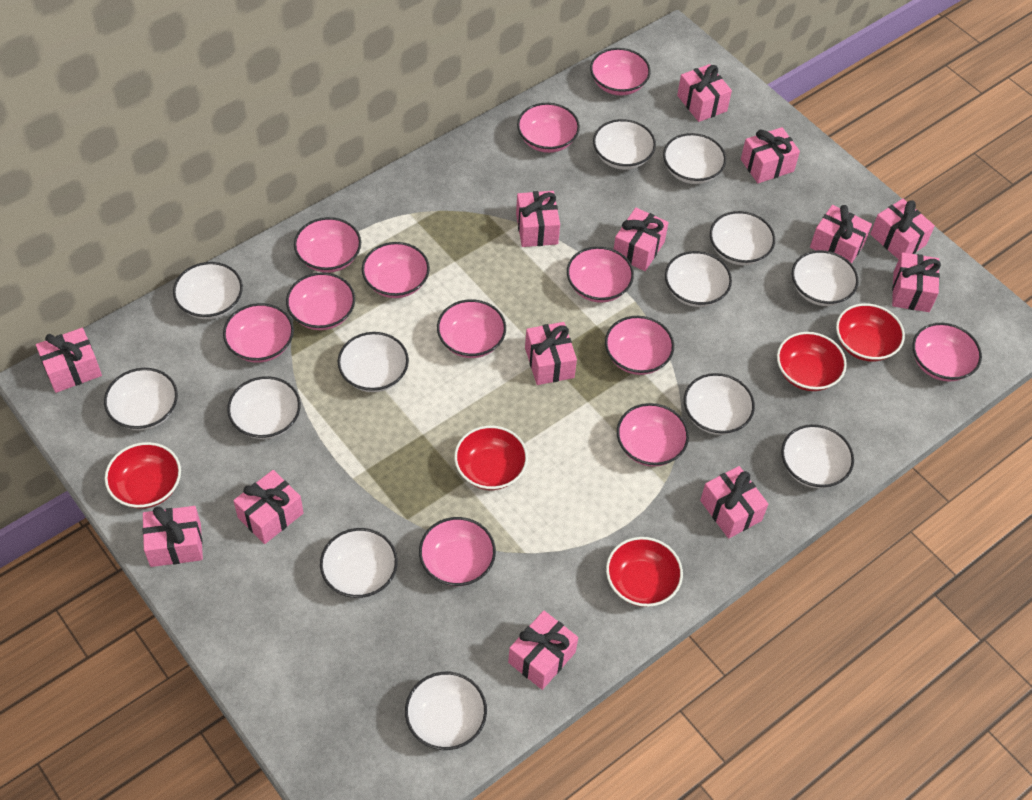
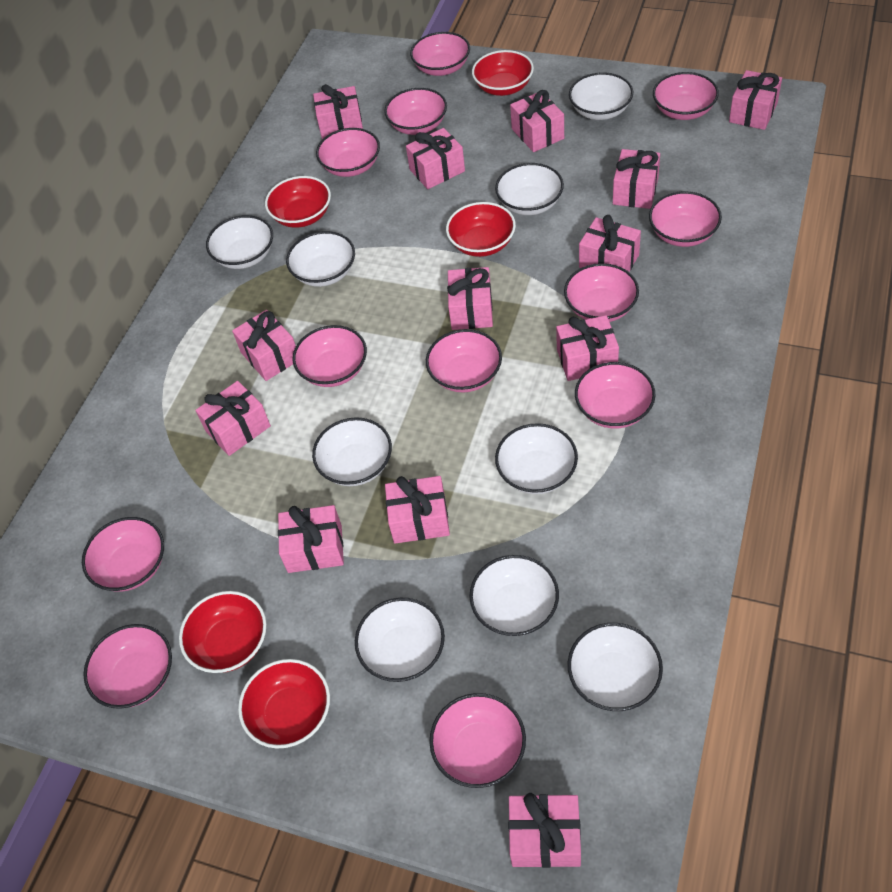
white bowl: 13 -> 9

